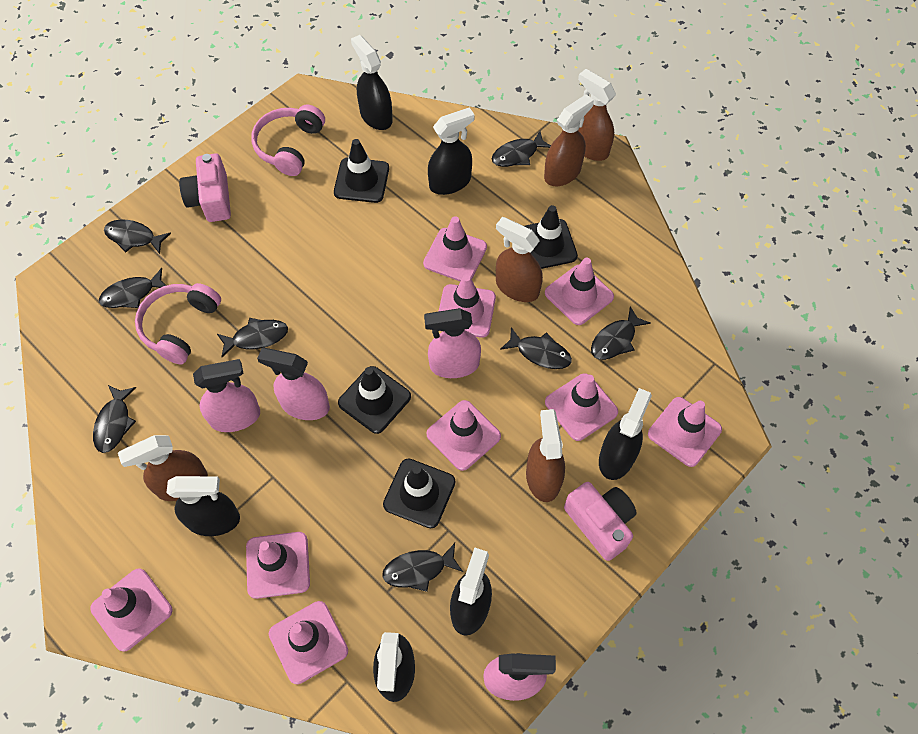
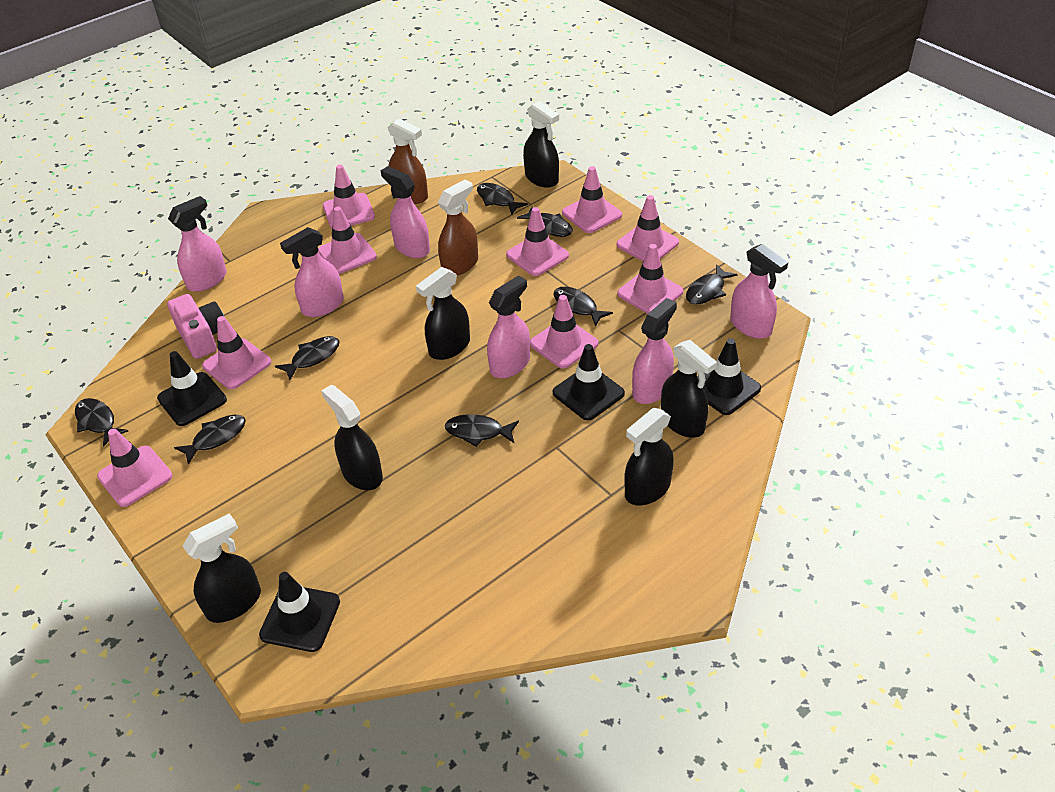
brown spray bottle: 5 -> 2
pink camera: 2 -> 1
pink headphones: 2 -> 0
pink spray bottle: 4 -> 6

